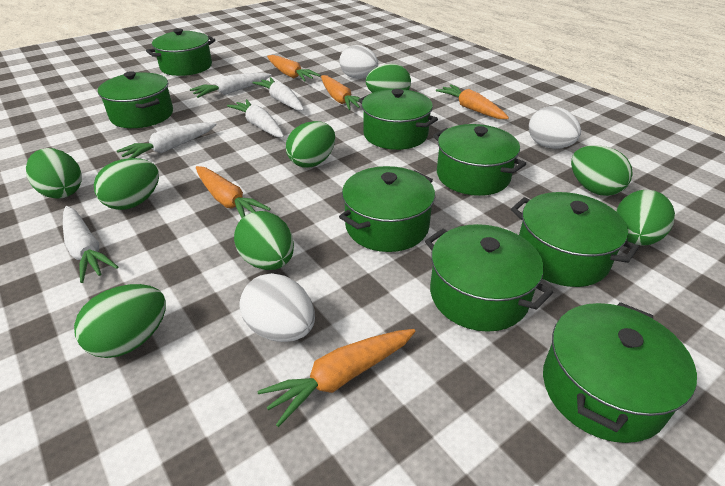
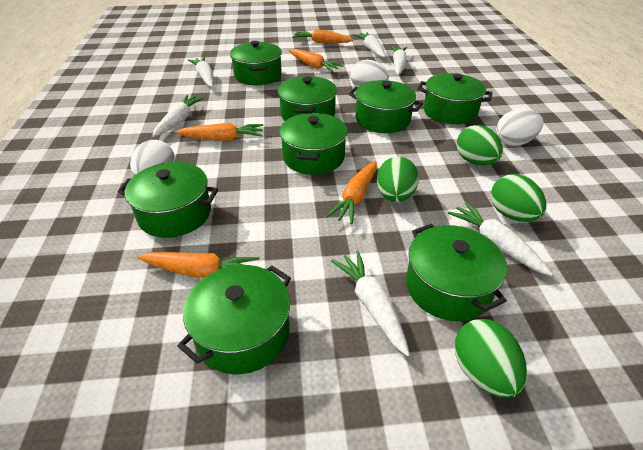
green egg: 8 -> 4
white carrot: 5 -> 6

